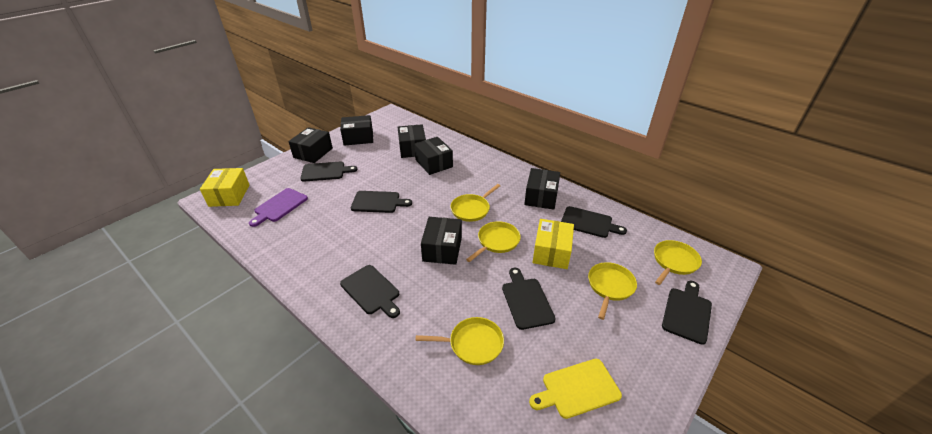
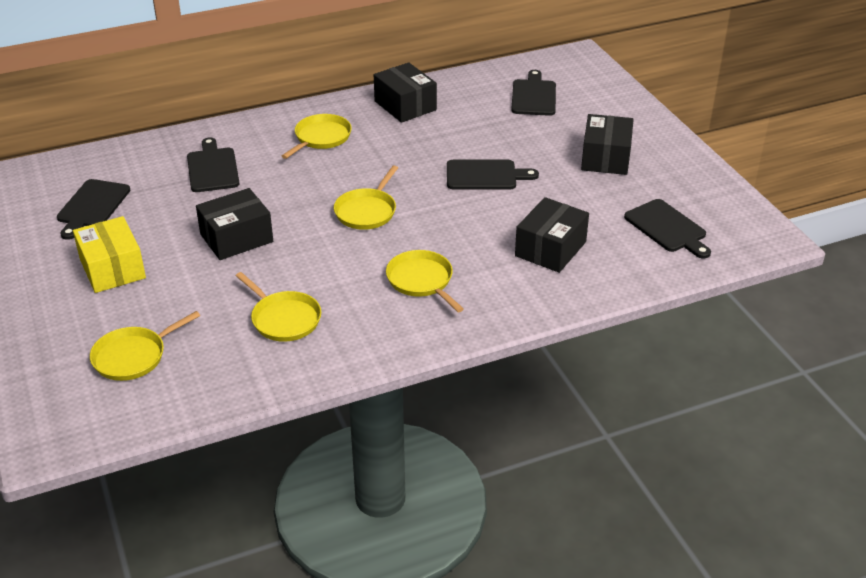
black box: 6 -> 4
black cutting board: 6 -> 5
purple cutting board: 1 -> 0
yellow box: 2 -> 1
yellow cutting board: 1 -> 0

